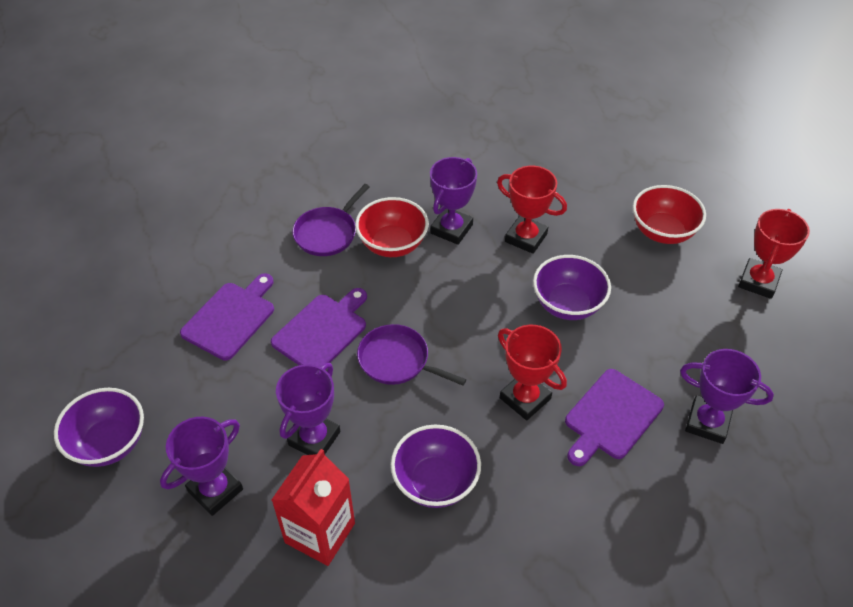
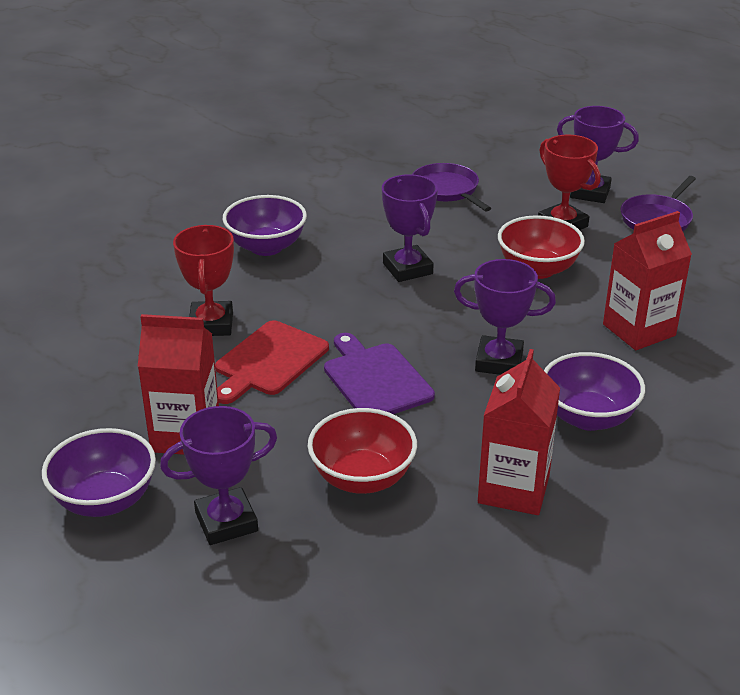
purple cutting board: 3 -> 1
red carton: 1 -> 3
red cutting board: 0 -> 1
red trophy: 3 -> 2

